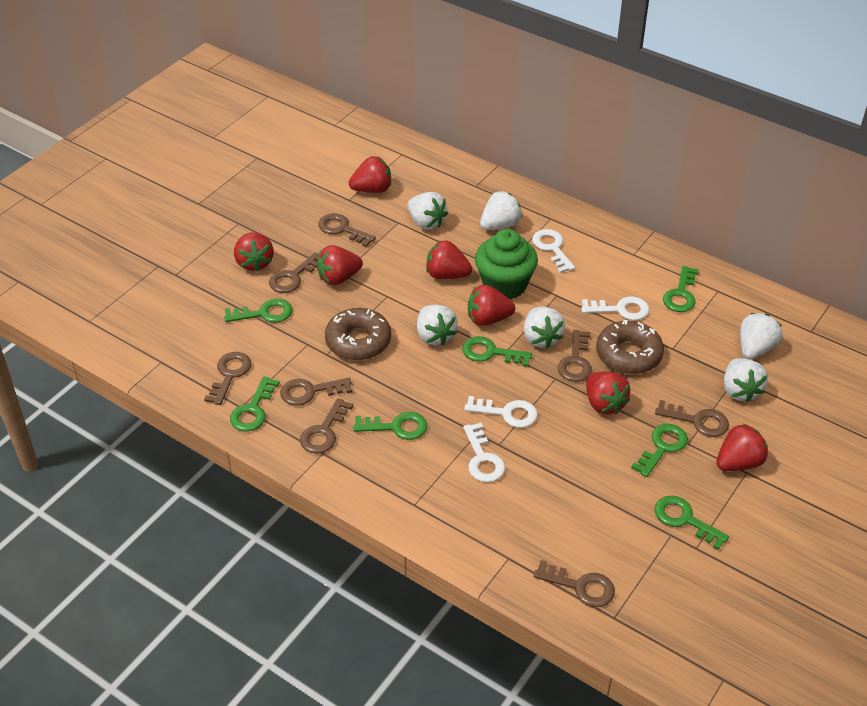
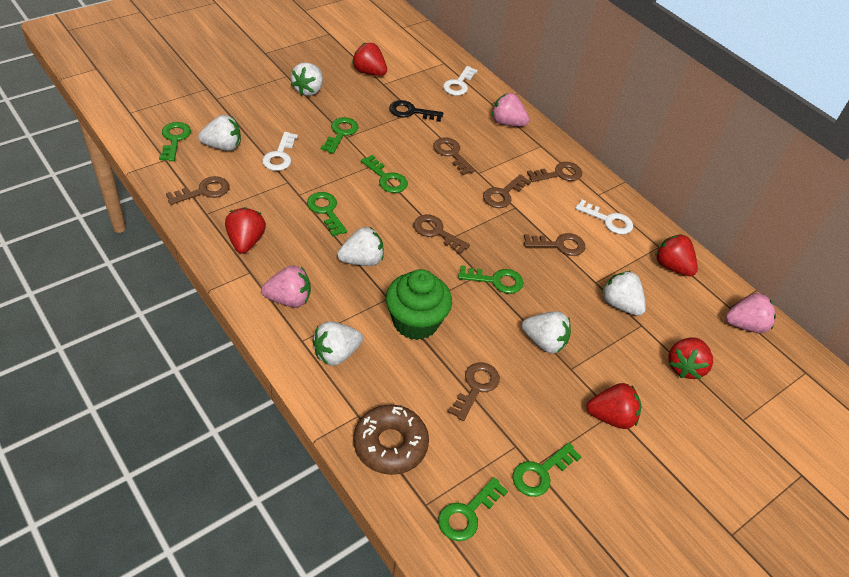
black key: 0 -> 1
brown donut: 2 -> 1
brown key: 8 -> 7
pink strawberry: 0 -> 3
red strawberry: 7 -> 5
white key: 4 -> 3

